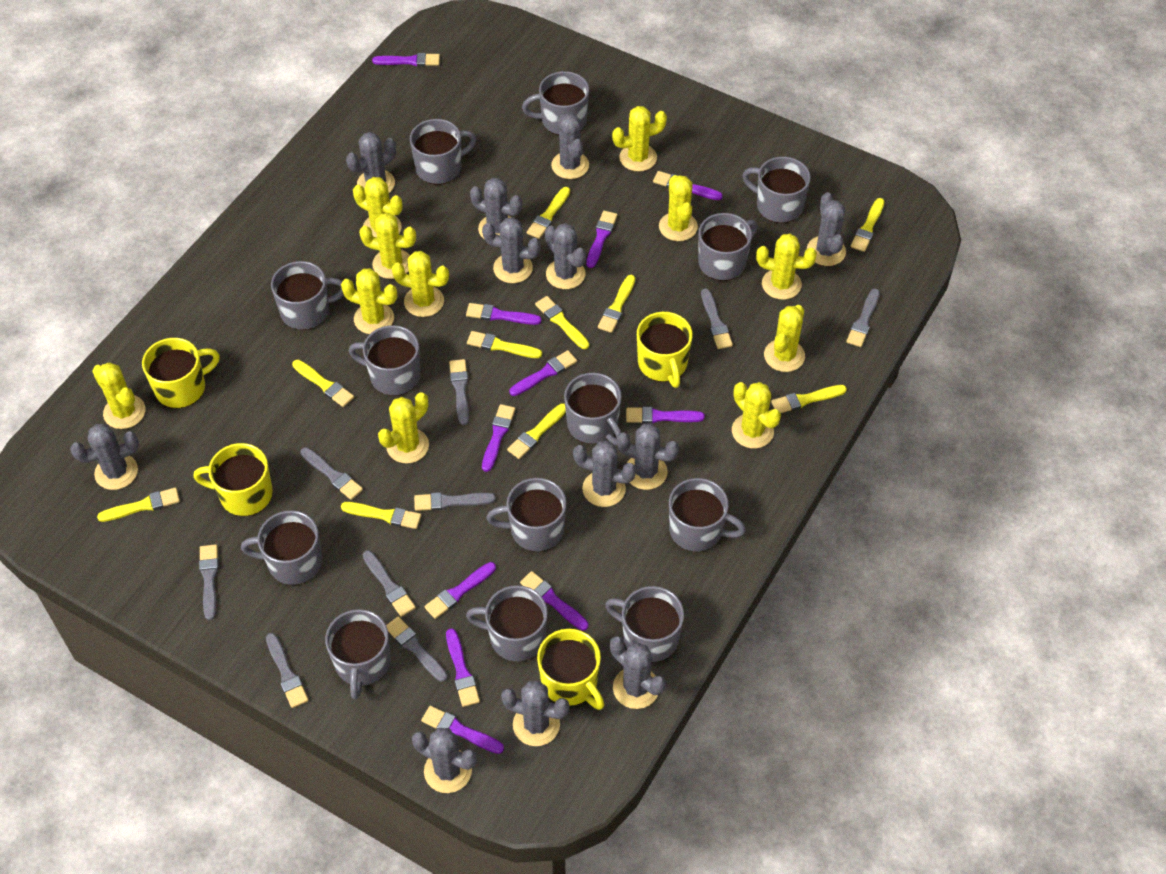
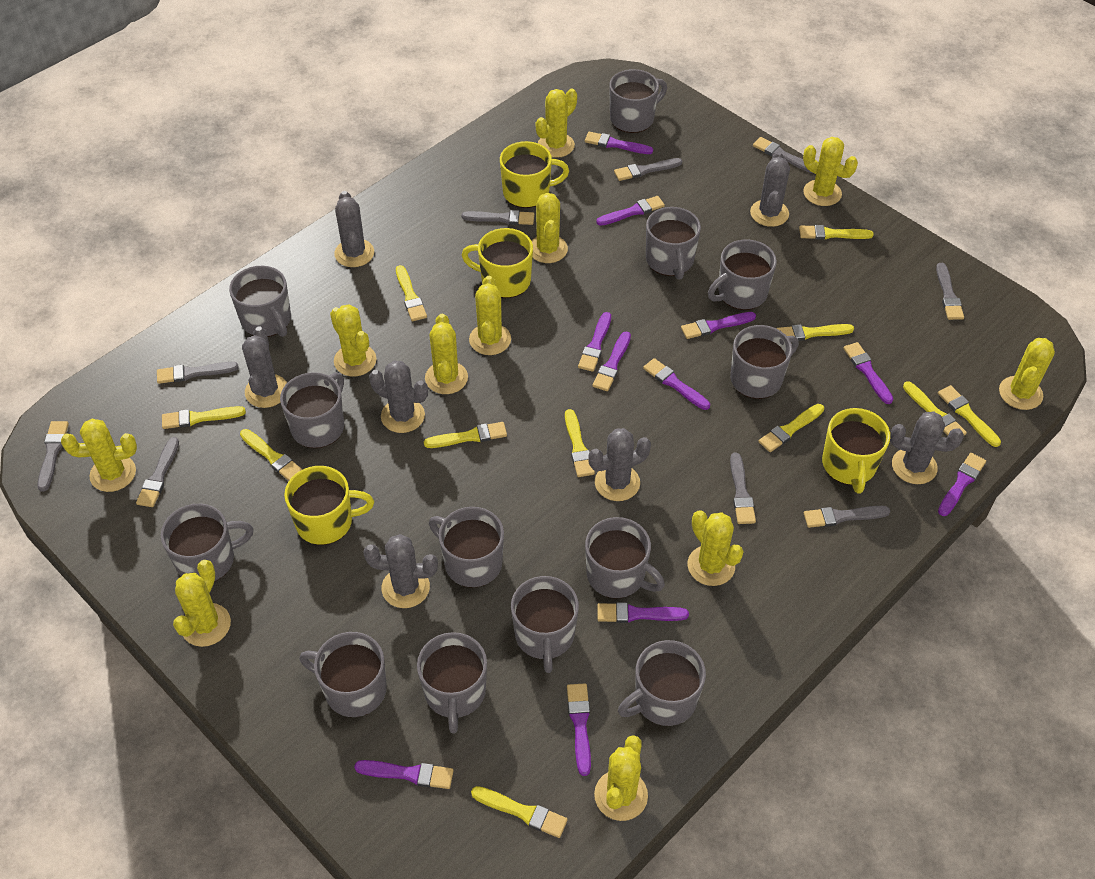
grey cactus: 12 -> 7
yellow brush: 10 -> 11

